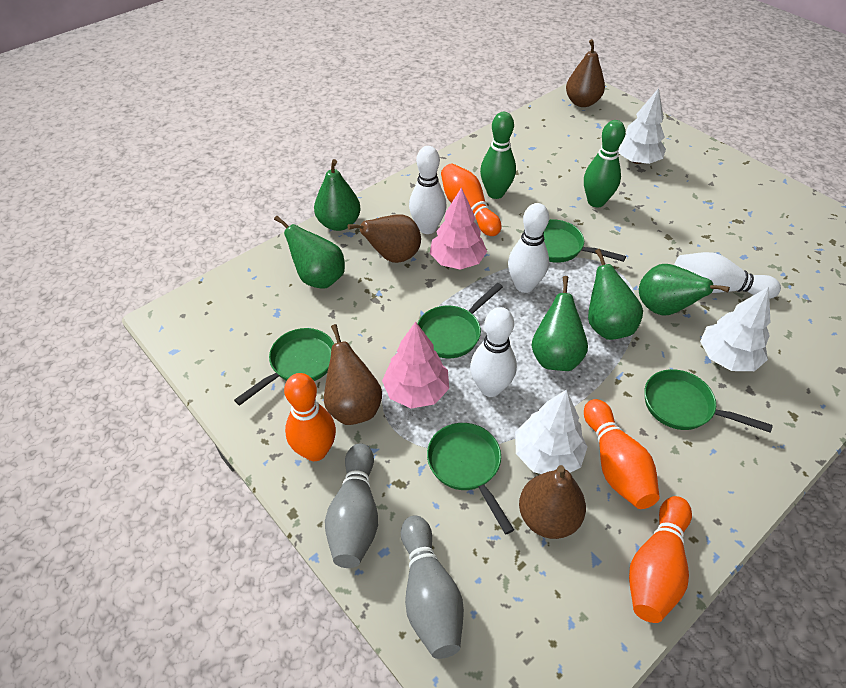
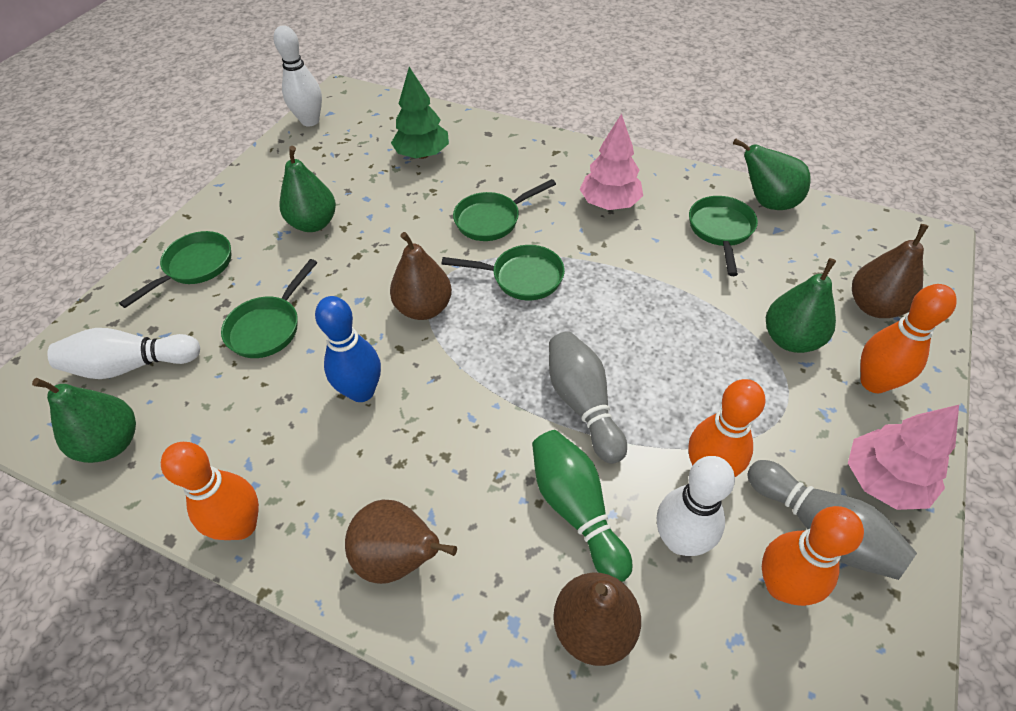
blue bowling pin: 0 -> 1
green bowling pin: 2 -> 1
green pear: 5 -> 4
green tree: 0 -> 1
white bowling pin: 4 -> 3
white tree: 3 -> 0

